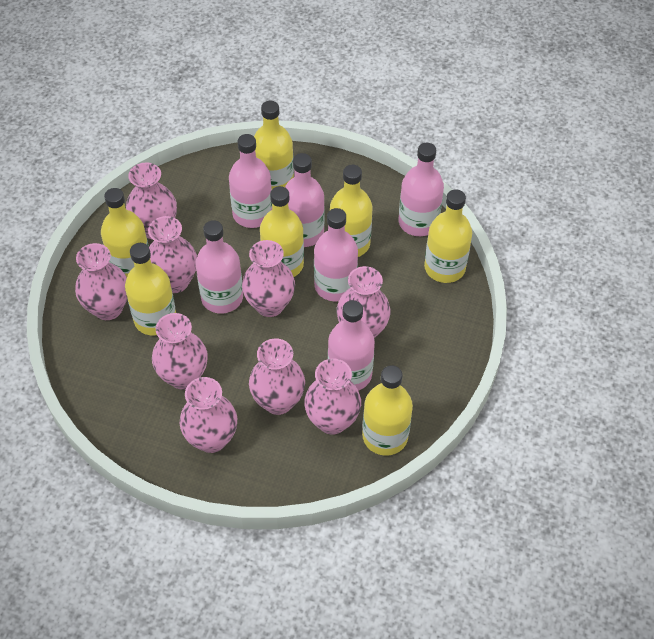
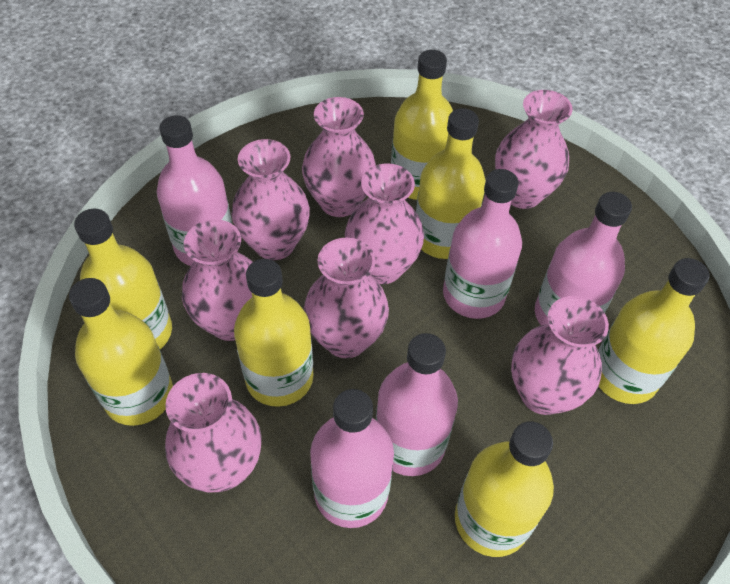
pink bottle: 6 -> 5
pink vase: 9 -> 8

